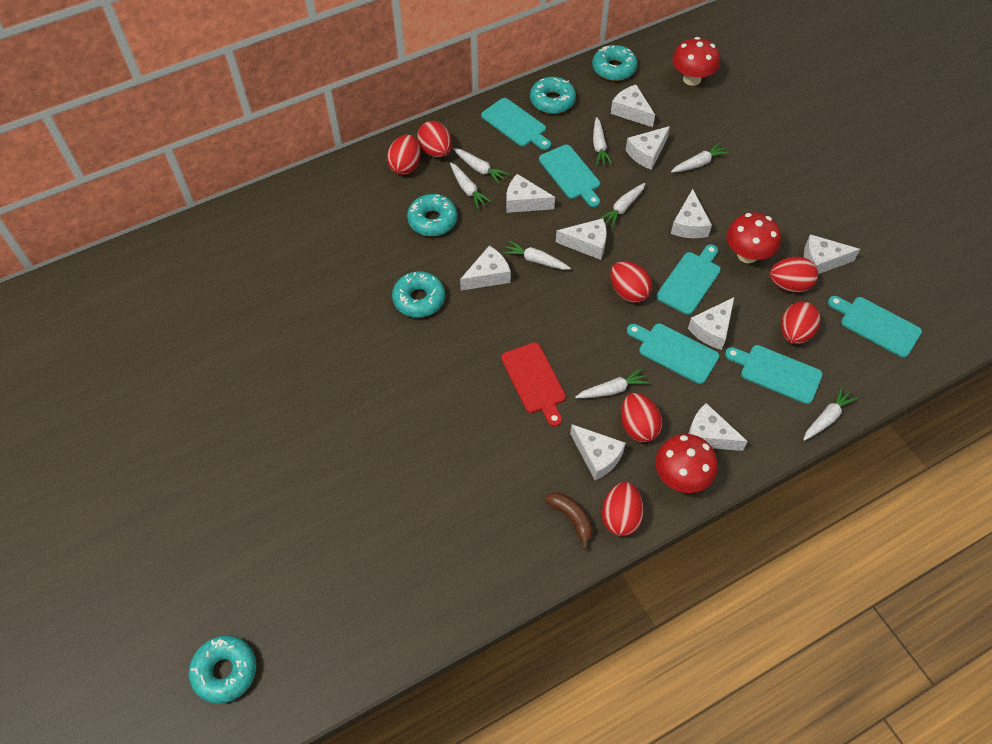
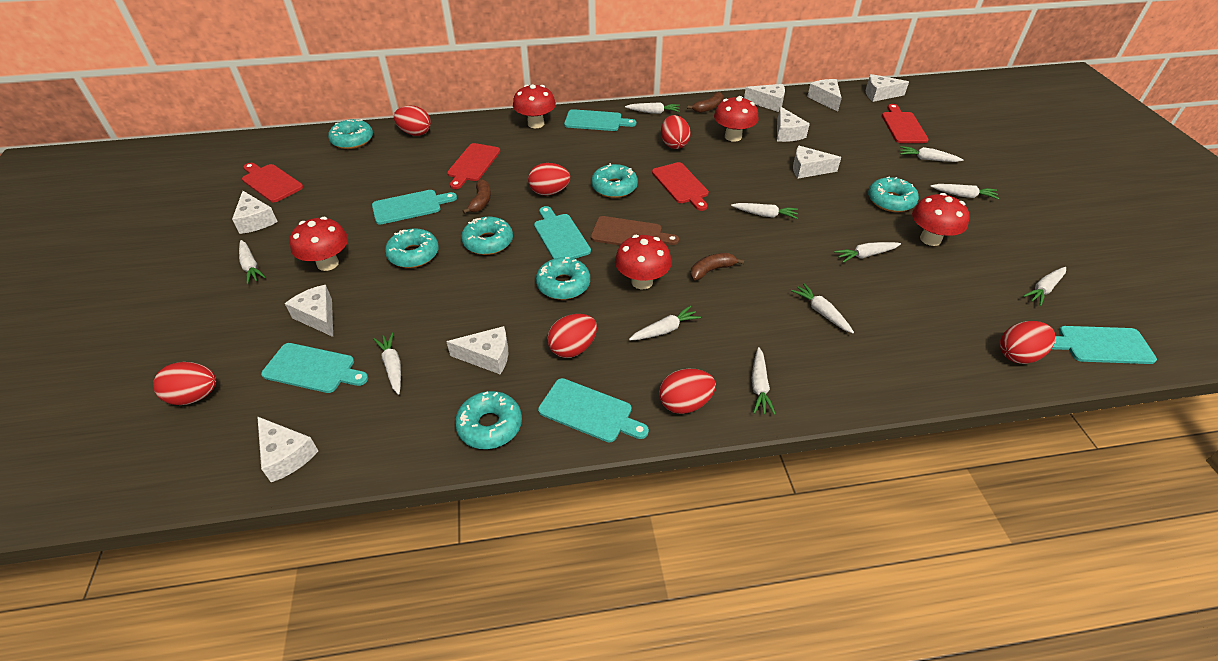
brown banana: 1 -> 3
brown cutting board: 0 -> 1
red cutting board: 1 -> 4
red mushroom: 3 -> 5
turquoise donut: 5 -> 7
white carrot: 8 -> 11
white cheese: 10 -> 9

